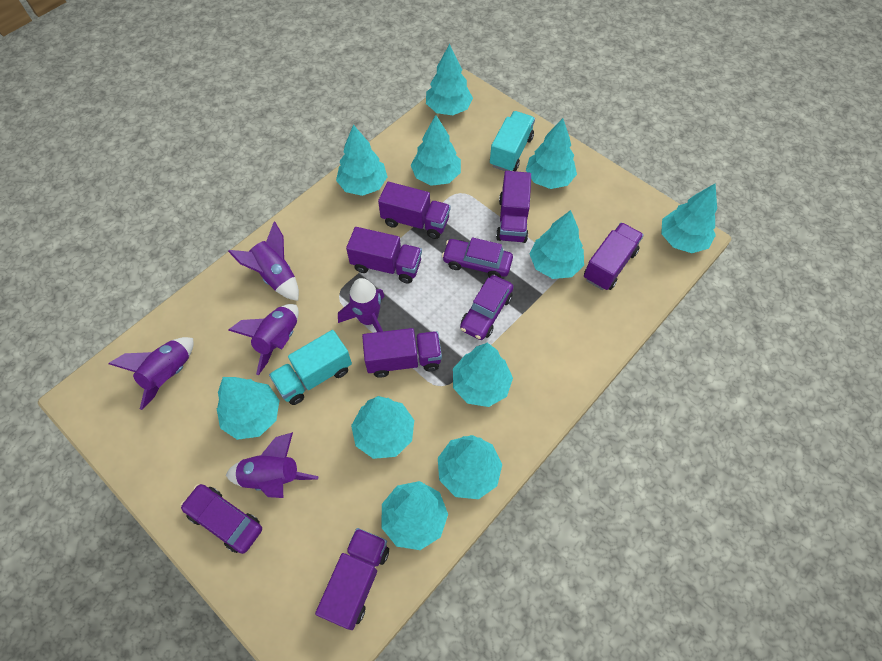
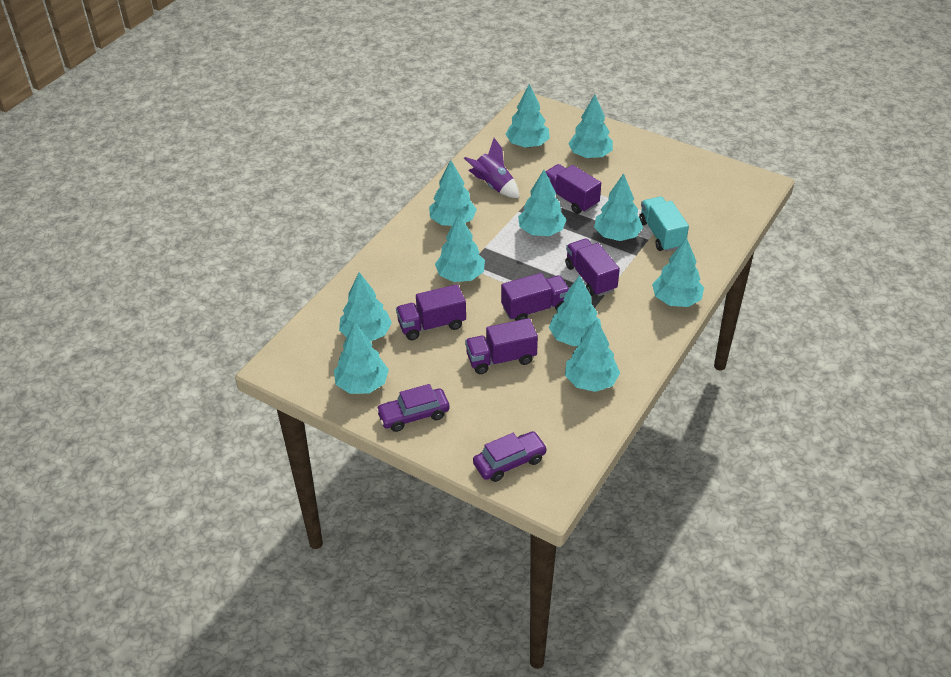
purple car: 3 -> 2
purple rocket: 5 -> 1
purple truck: 6 -> 5
turquoise truck: 2 -> 1

